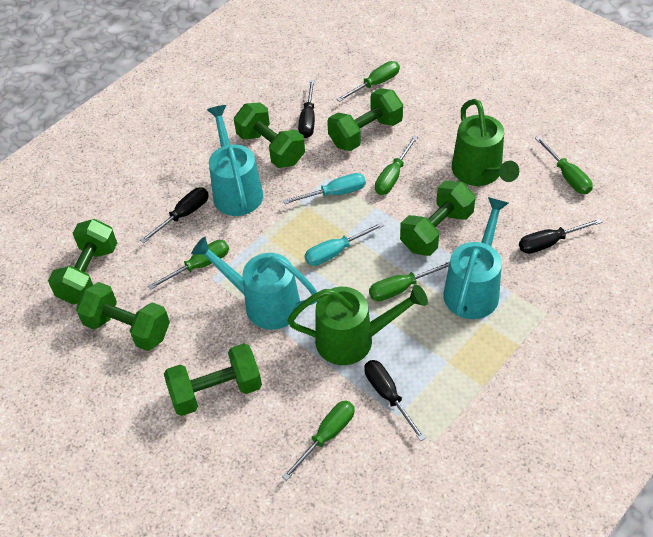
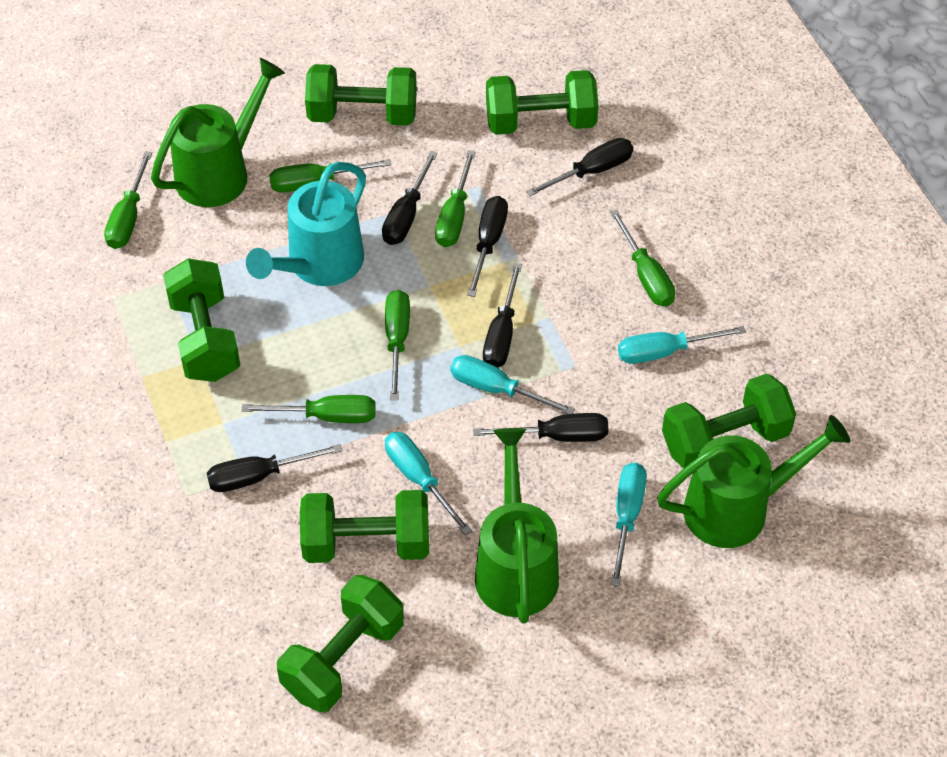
black screwdriver: 4 -> 6
green watering can: 2 -> 3
turquoise screwdriver: 2 -> 4
turquoise watering can: 3 -> 1

